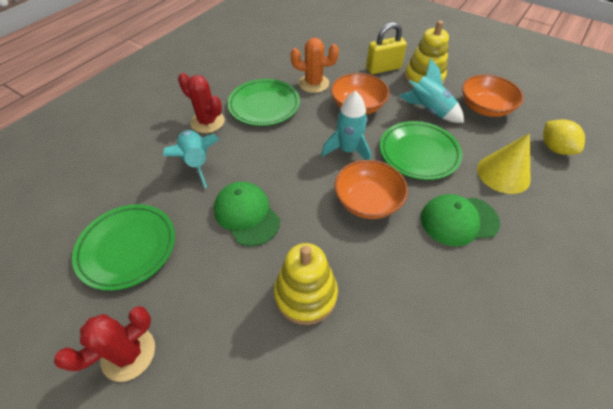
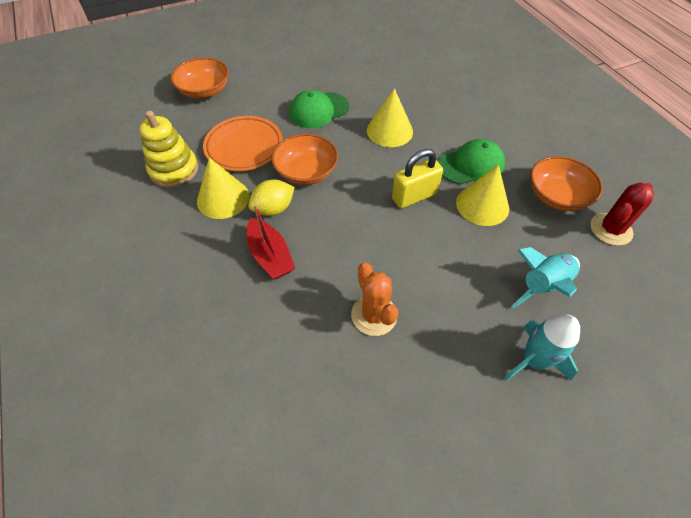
green plate: 3 -> 0
orange plate: 0 -> 1
red boat: 0 -> 1
red cactus: 2 -> 1
turquoise rocket: 3 -> 2
yellow cone: 1 -> 3
yellow stacking toy: 2 -> 1

